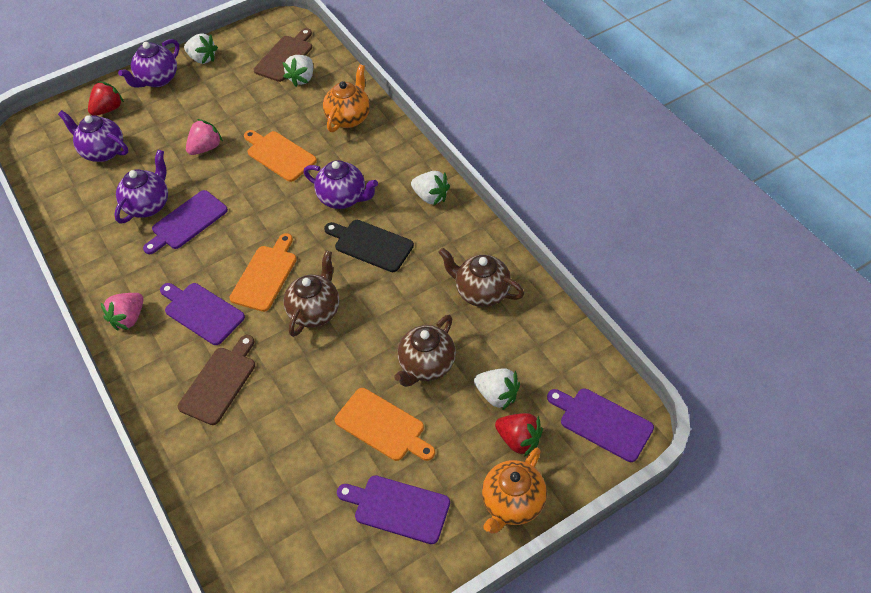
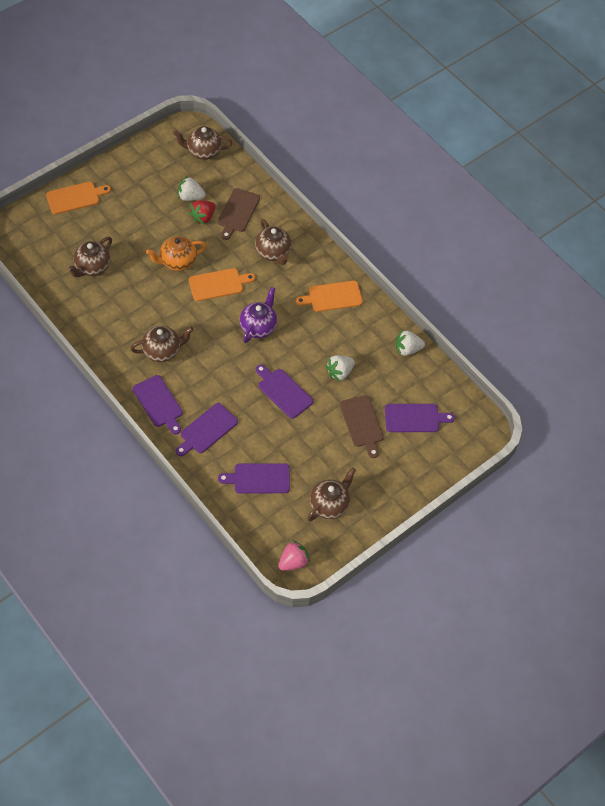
black cutting board: 1 -> 0
brown teapot: 3 -> 5
orange teapot: 2 -> 1
pink strawberry: 2 -> 1
purple cutting board: 4 -> 5
purple teapot: 4 -> 1
red strawberry: 2 -> 1
white strawberry: 4 -> 3

